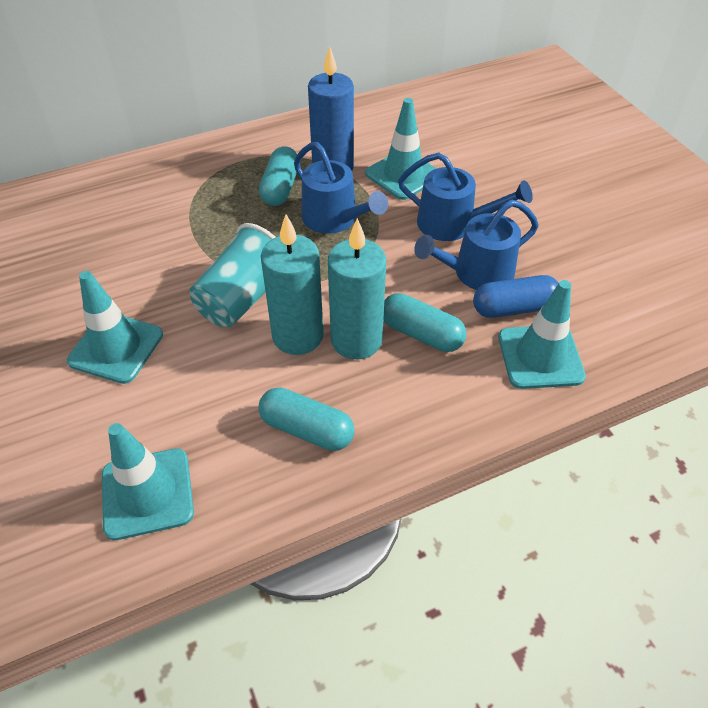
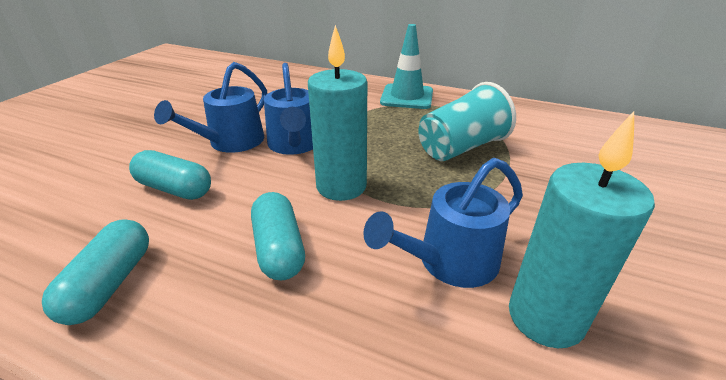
blue candle: 1 -> 0
blue capsule: 1 -> 0
turquoise traffic cone: 4 -> 1

